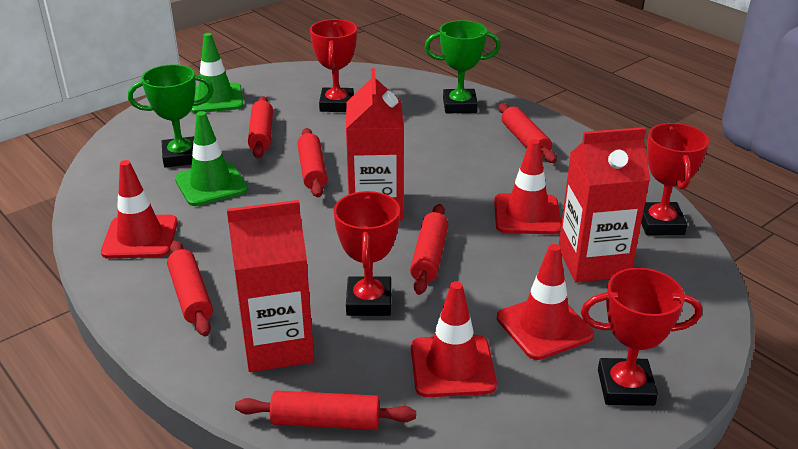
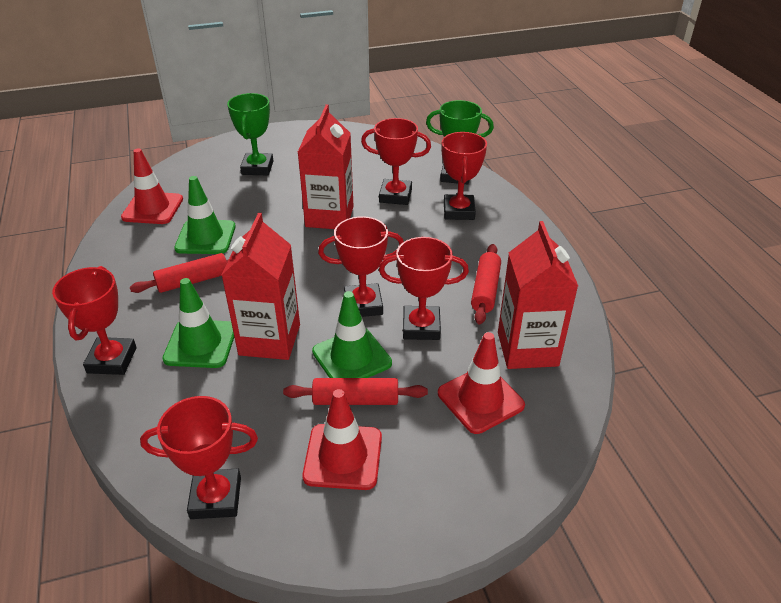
green traffic cone: 2 -> 3
red rolling pin: 6 -> 3
red traffic cone: 4 -> 3
red trophy: 4 -> 6

